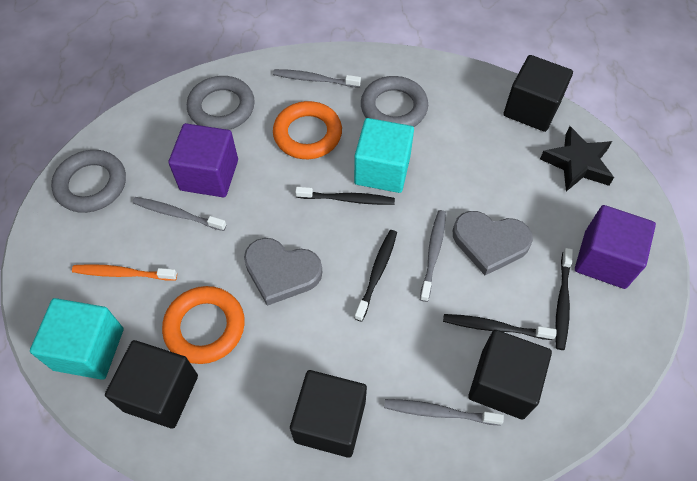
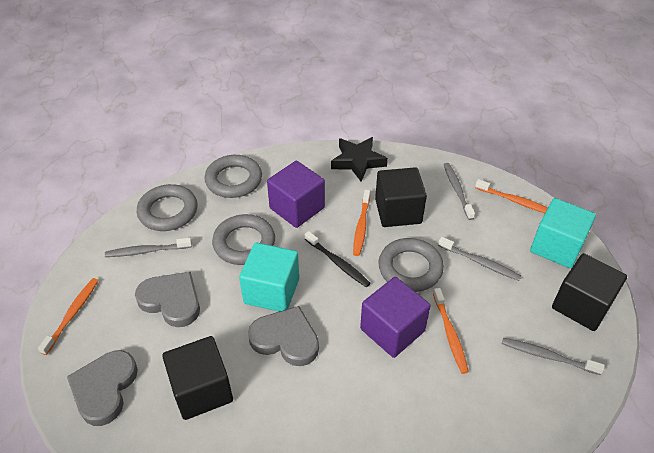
black cube: 4 -> 3
black toothbrush: 4 -> 1
grey heart: 2 -> 3
grey ring: 3 -> 4
orange ring: 2 -> 0
orange toothbrush: 1 -> 4

